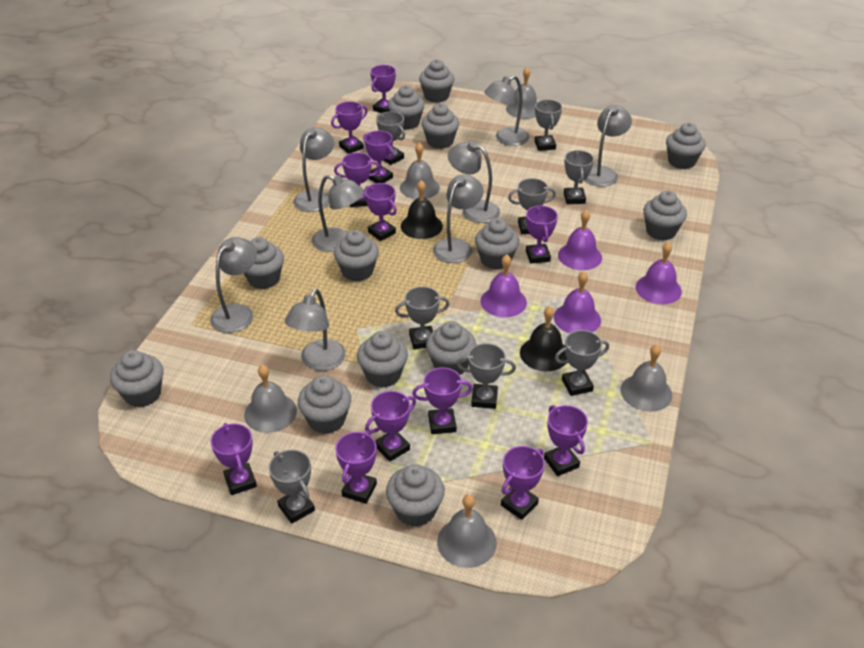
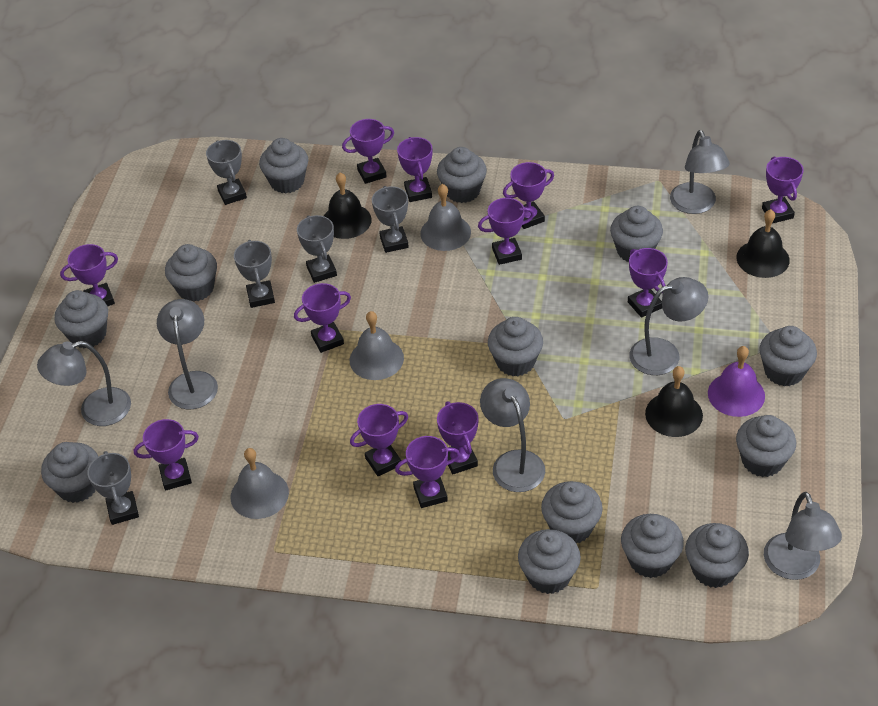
black bell: 2 -> 3
grey bell: 5 -> 3
grey lamp: 8 -> 6
grey trophy: 8 -> 5
purple bell: 4 -> 1

